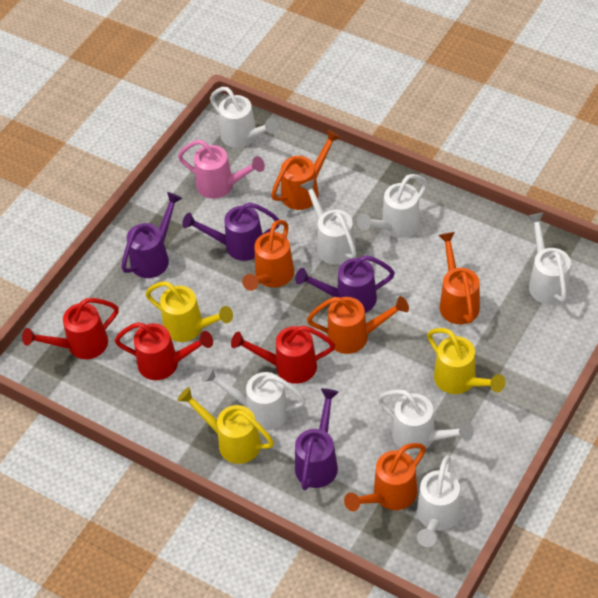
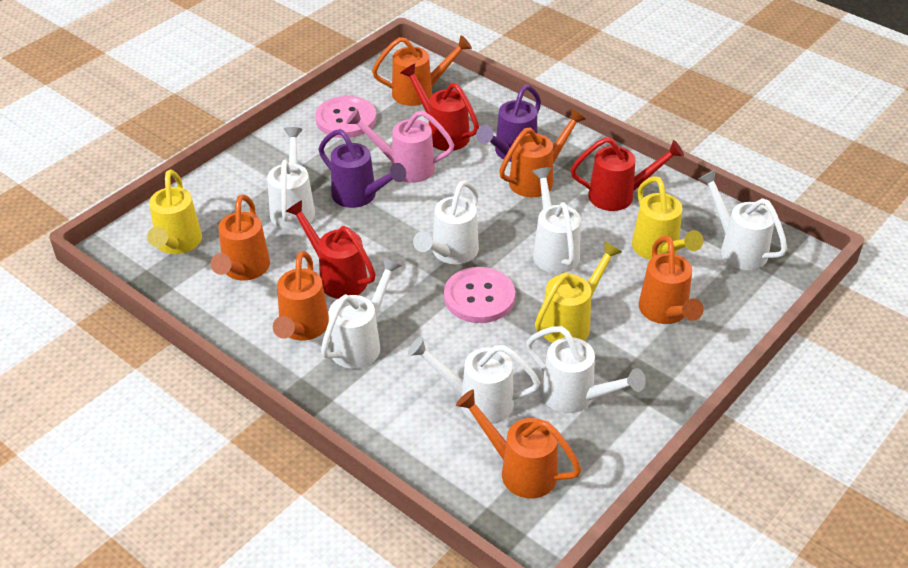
orange watering can: 5 -> 6
pink button: 0 -> 2
purple watering can: 4 -> 2

